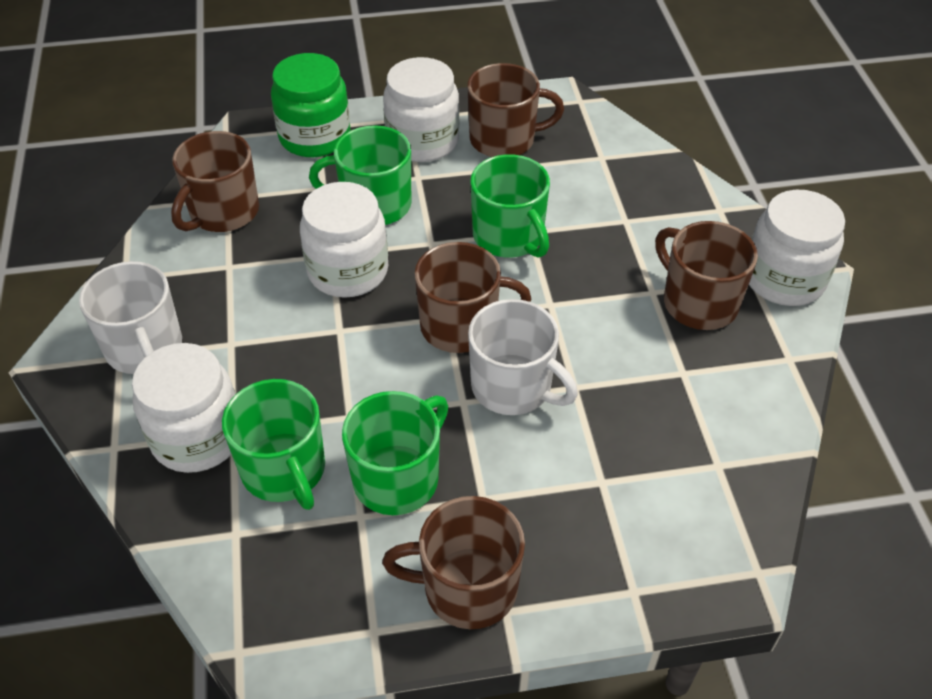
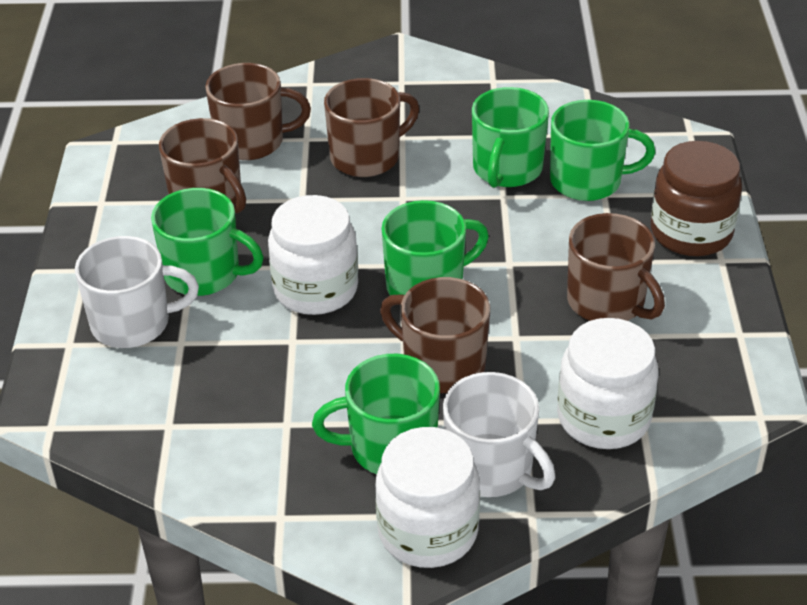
brown jar: 0 -> 1
green jar: 1 -> 0
green mug: 4 -> 5
white jar: 4 -> 3

